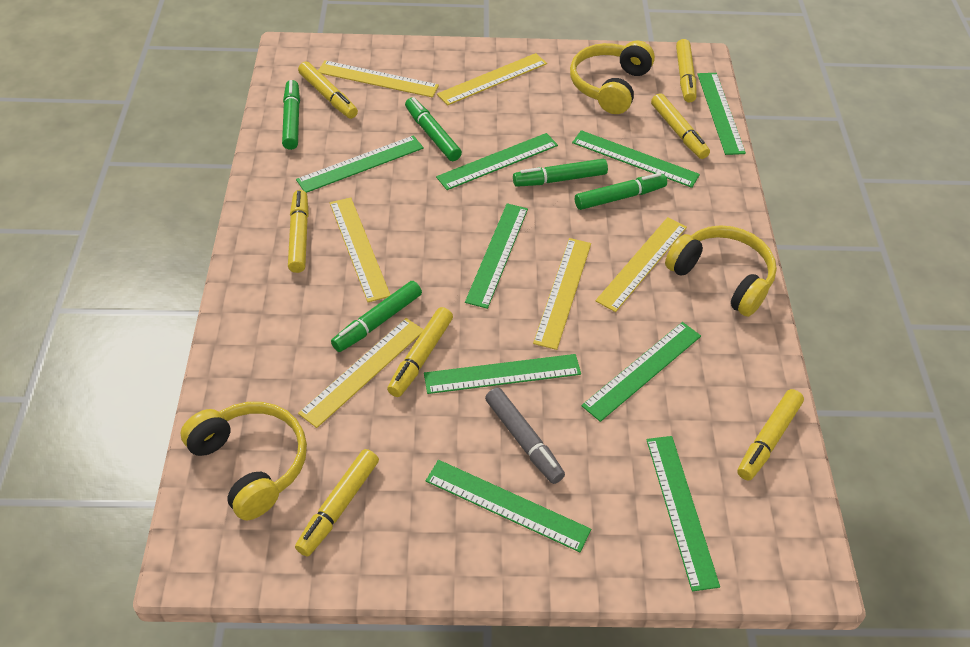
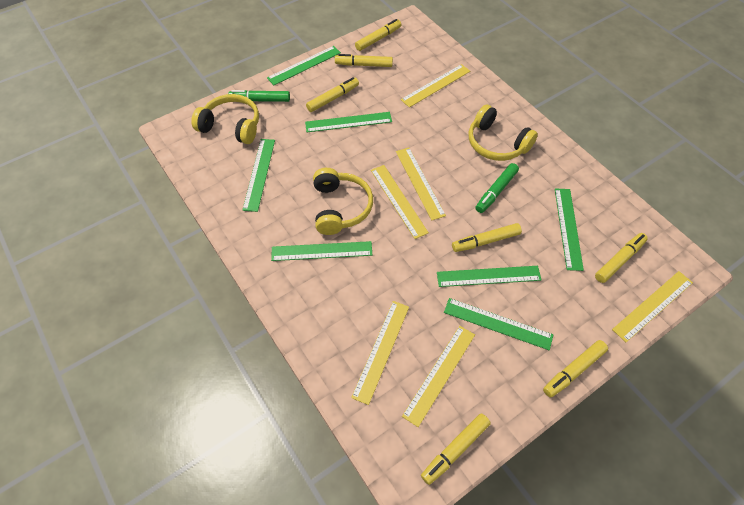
green marker: 5 -> 2
green ruler: 9 -> 7
grey marker: 1 -> 0

